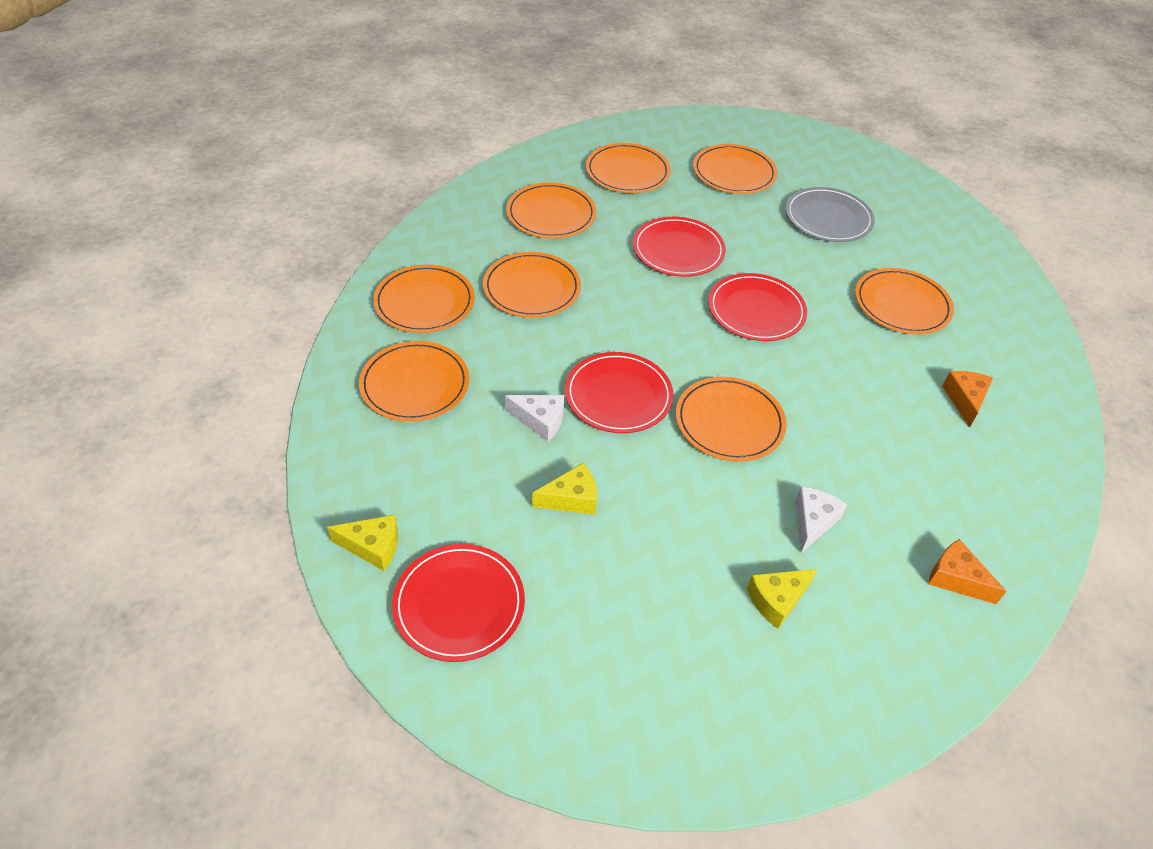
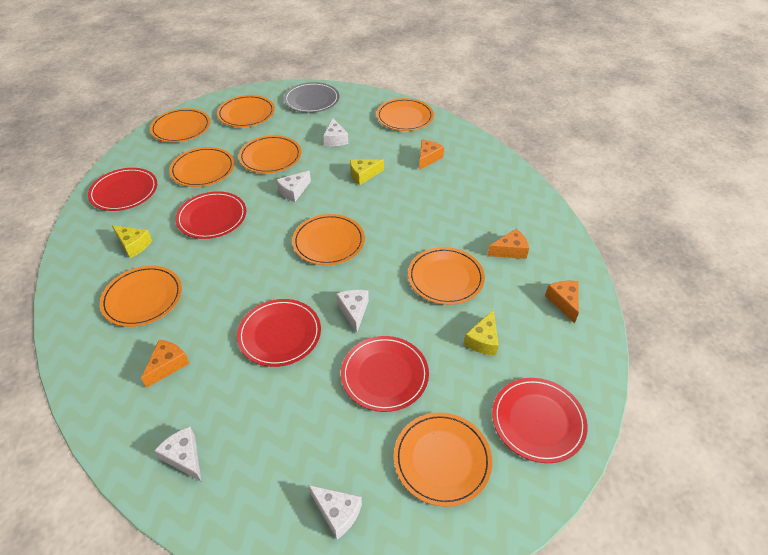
orange cheese: 2 -> 4
orange plate: 8 -> 9
red plate: 4 -> 5
white cheese: 2 -> 5

